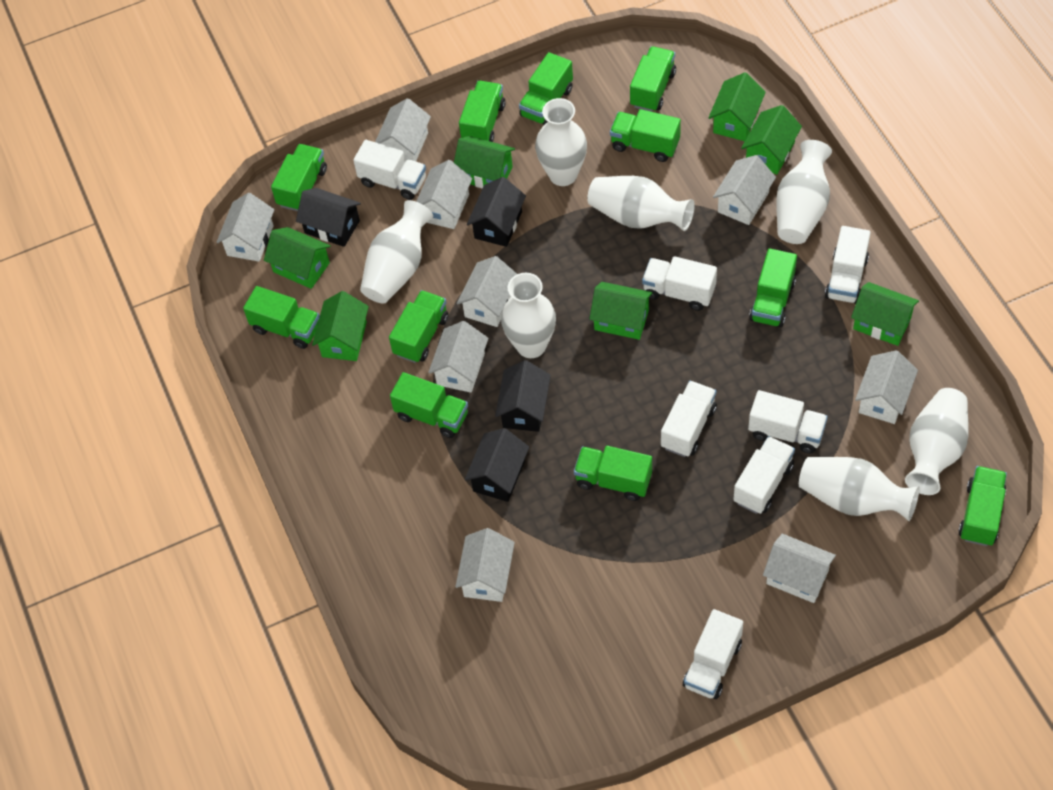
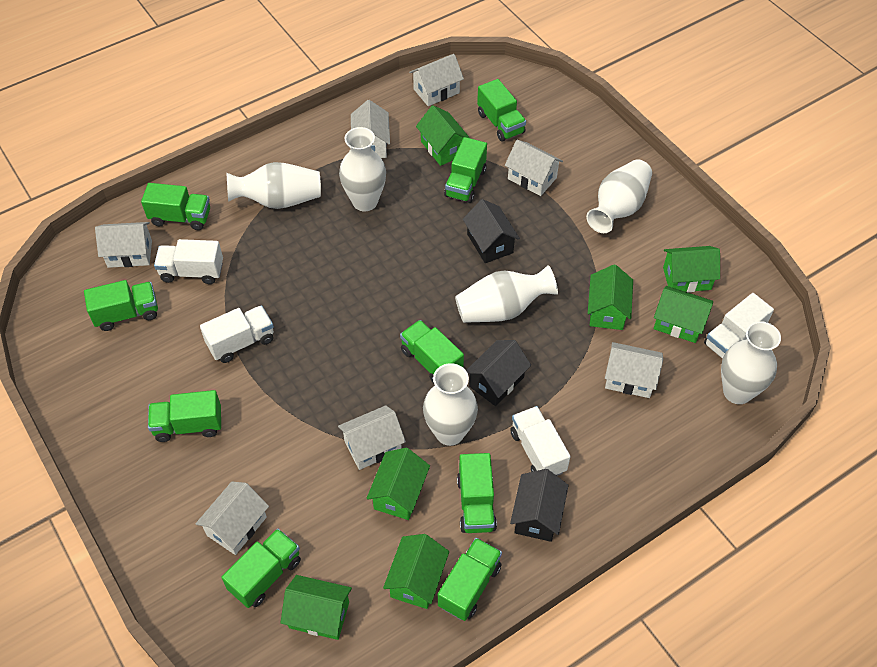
black house: 4 -> 3
green truck: 11 -> 9
white house: 9 -> 7
white truck: 7 -> 4
white vase: 7 -> 6

